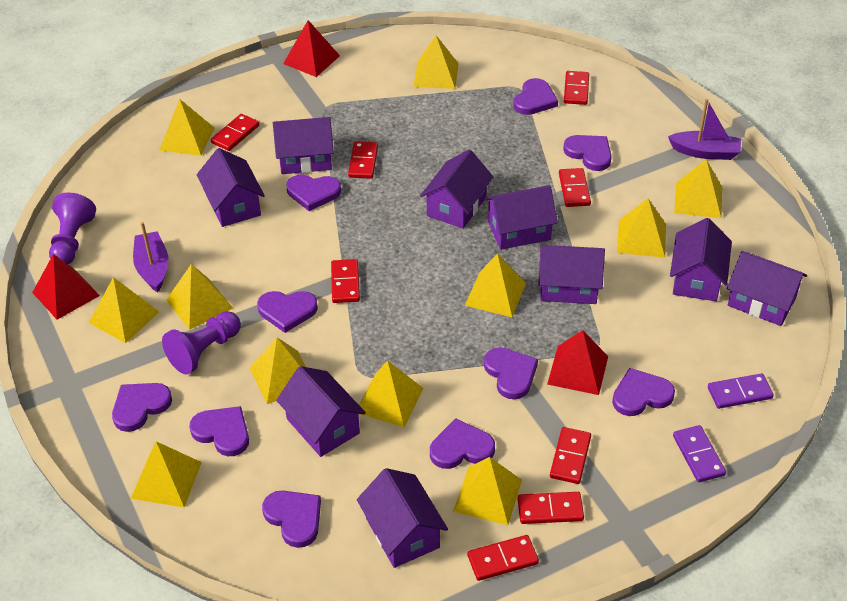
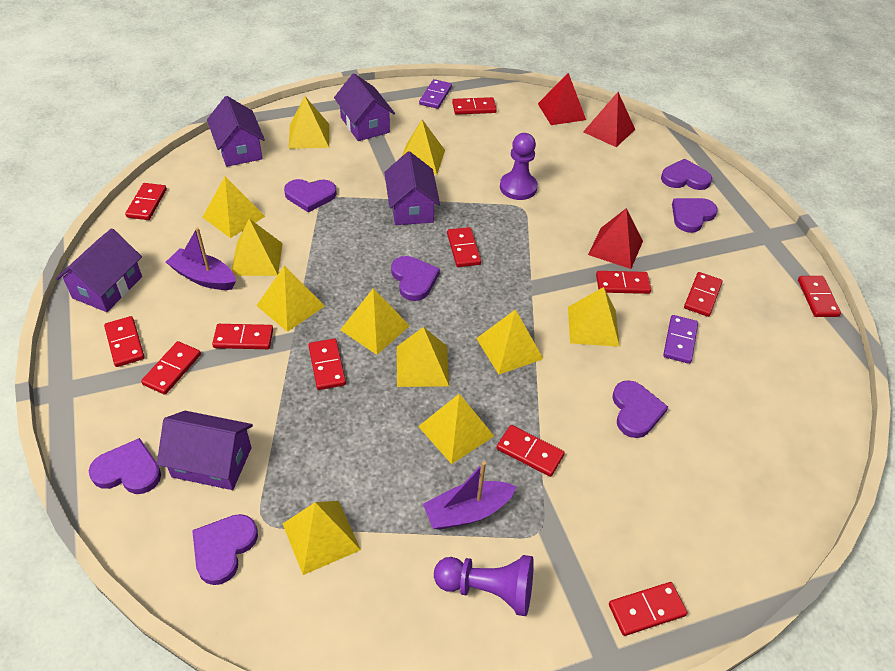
purple heart: 10 -> 7
purple house: 9 -> 5
red domino: 8 -> 12

